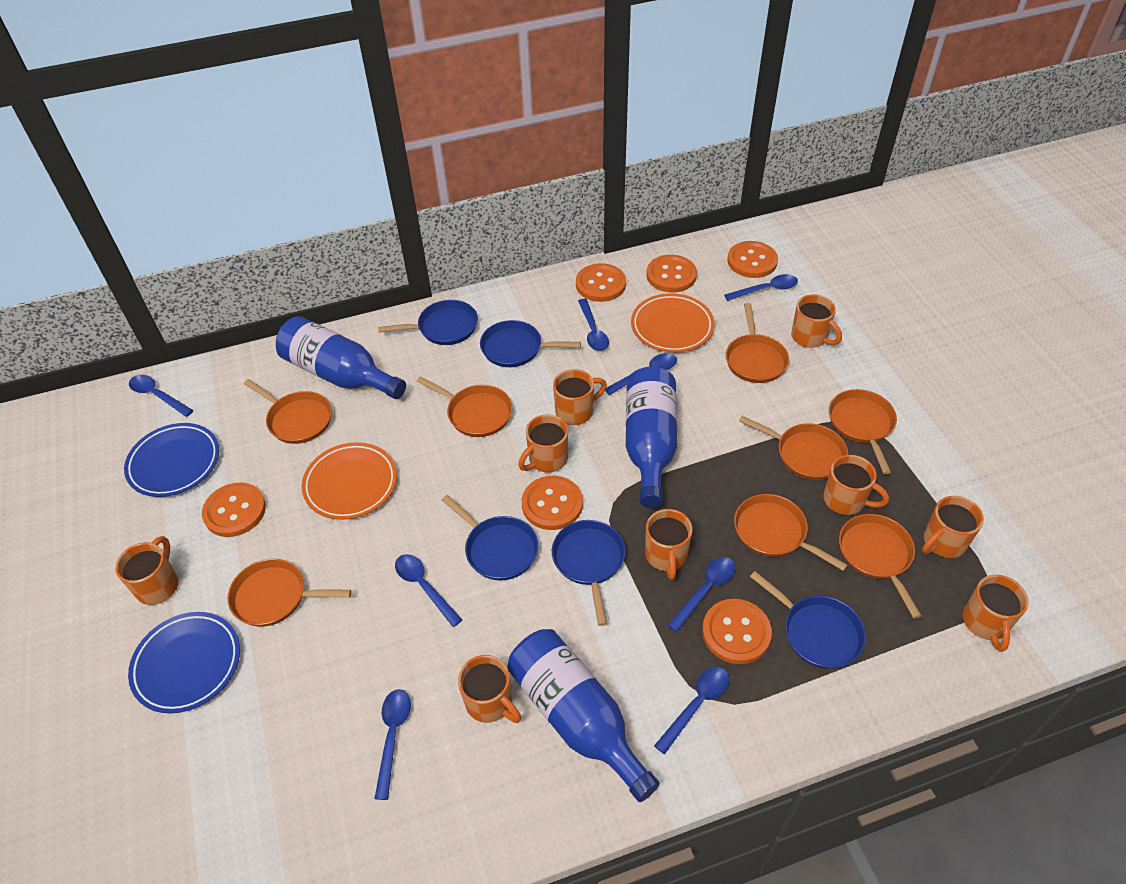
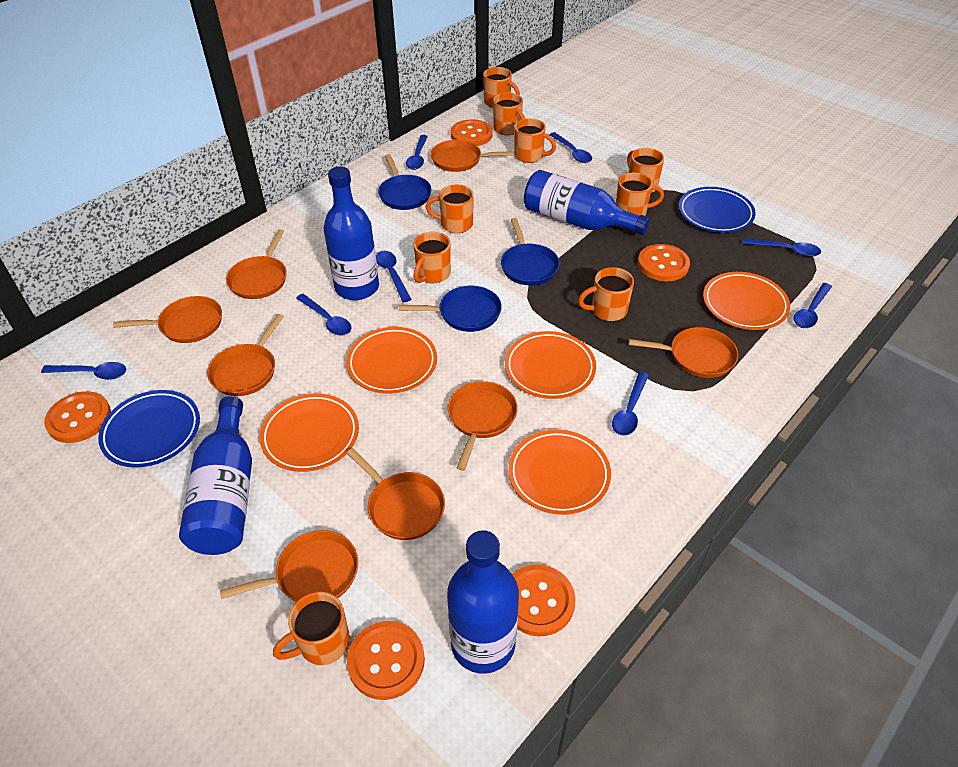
blue bottle: 3 -> 4
blue pan: 5 -> 3
orange button: 6 -> 5
orange plate: 2 -> 5

